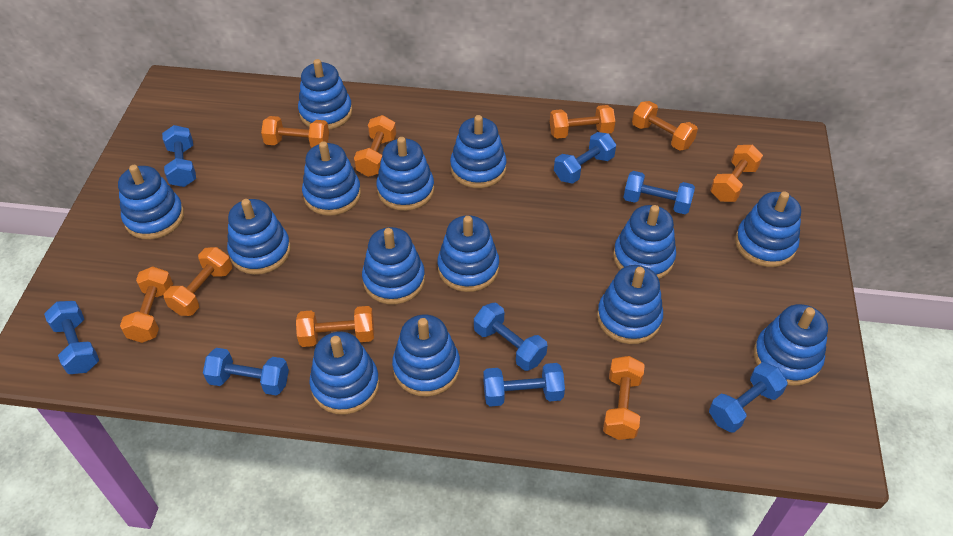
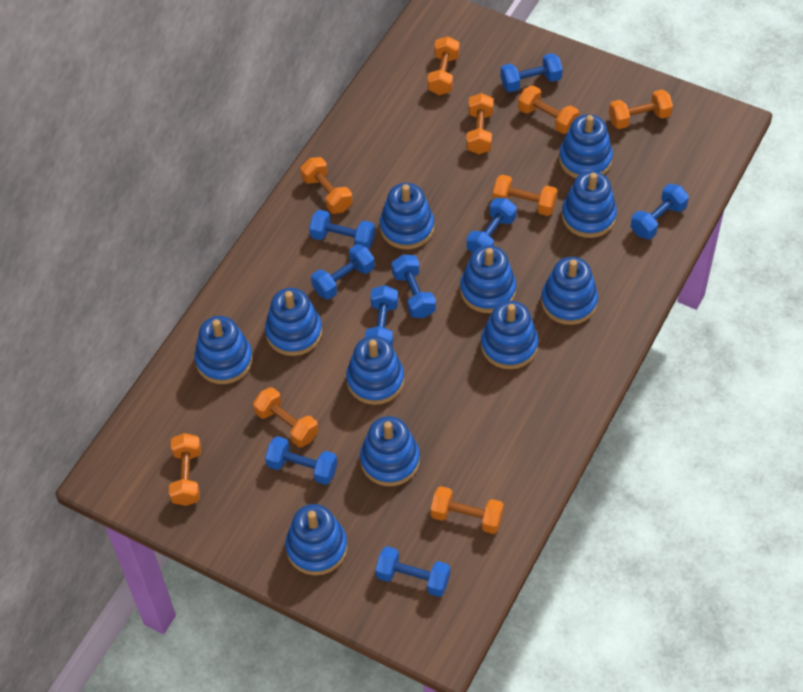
blue dumbbell: 8 -> 9
blue stacking toy: 14 -> 11

